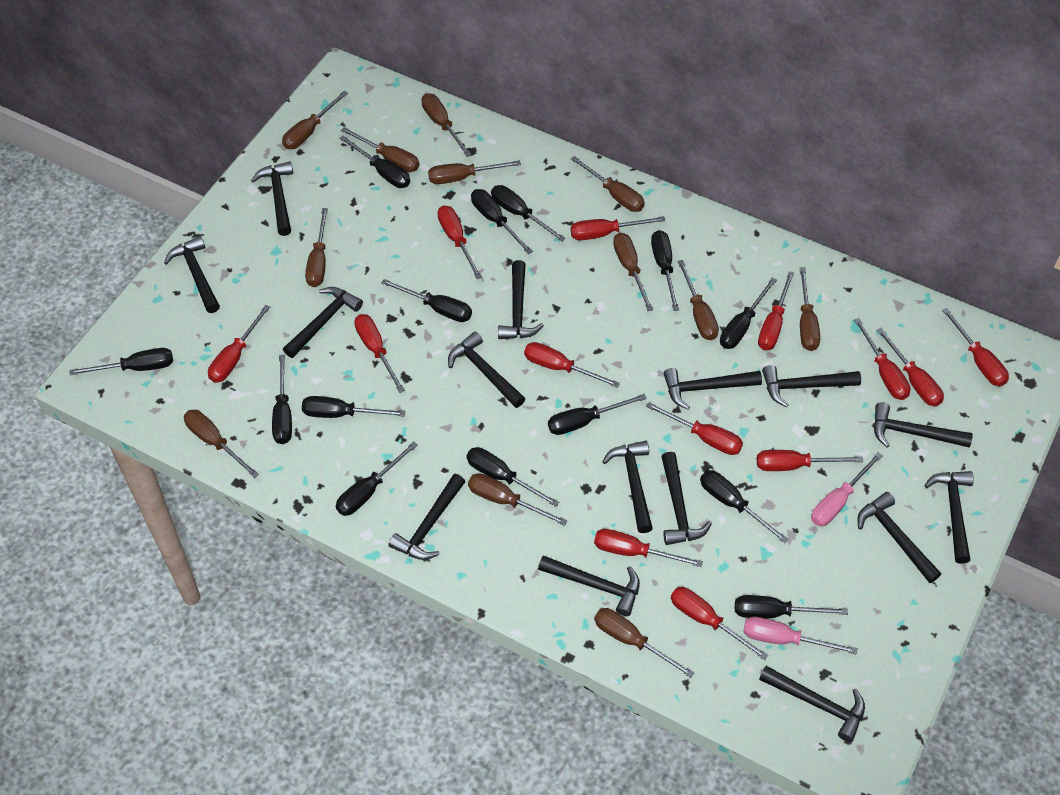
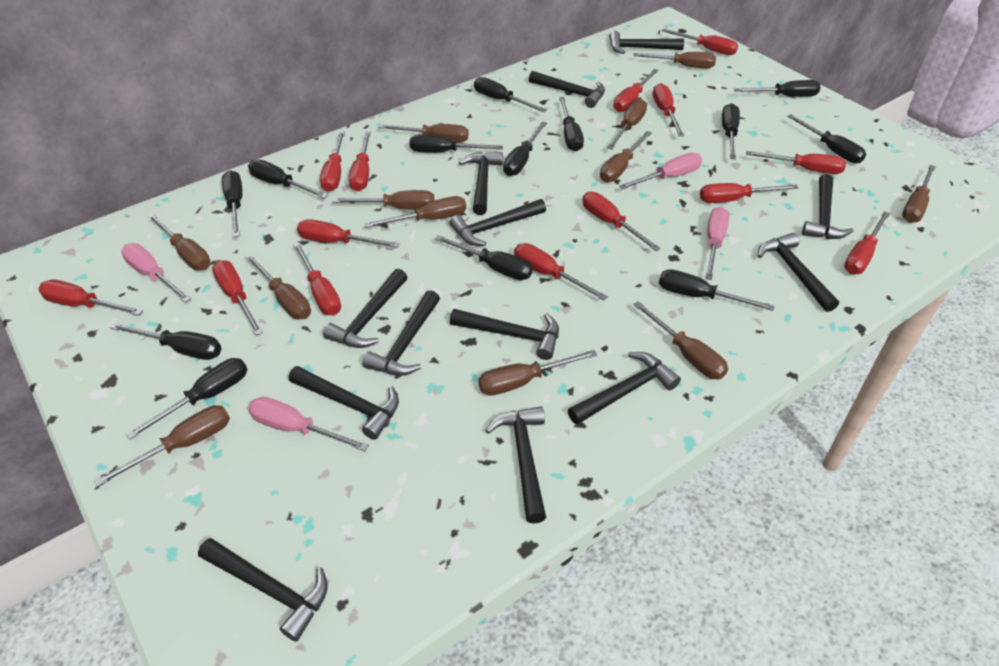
black hammer: 15 -> 13
black screwdriver: 14 -> 13
pink screwdriver: 2 -> 4
red screwdriver: 13 -> 14

